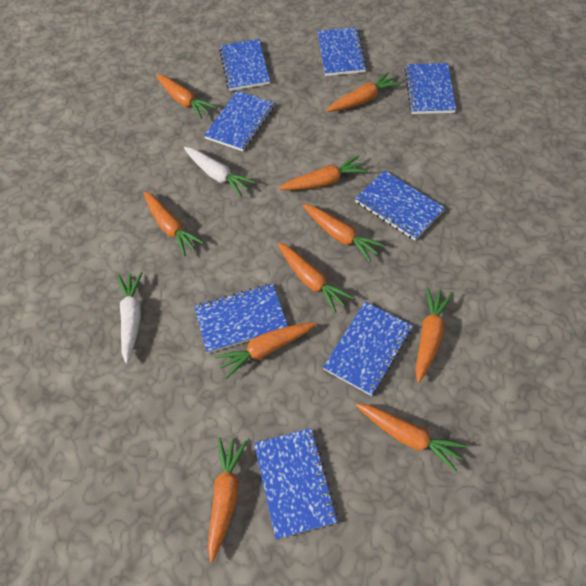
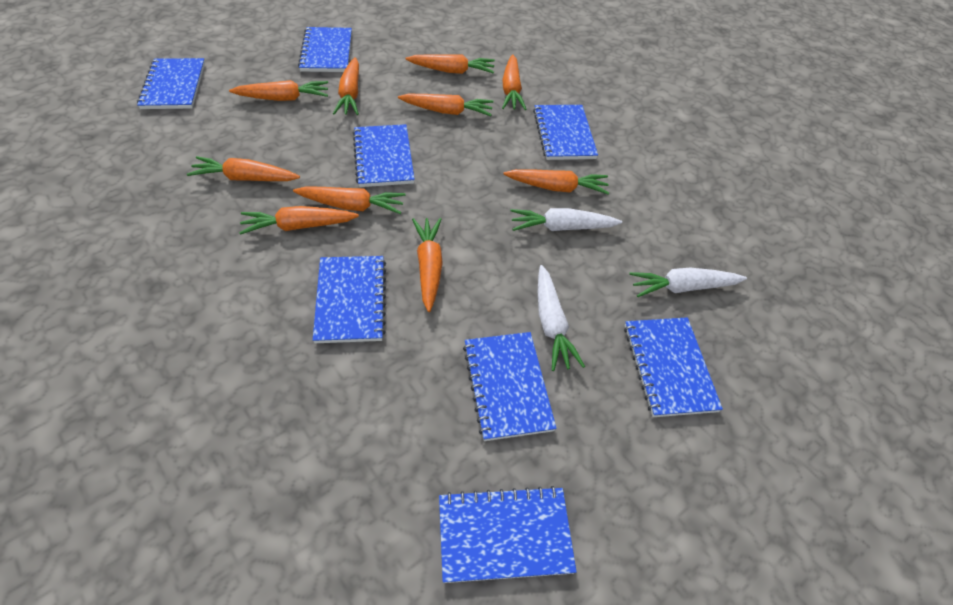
white carrot: 2 -> 3

